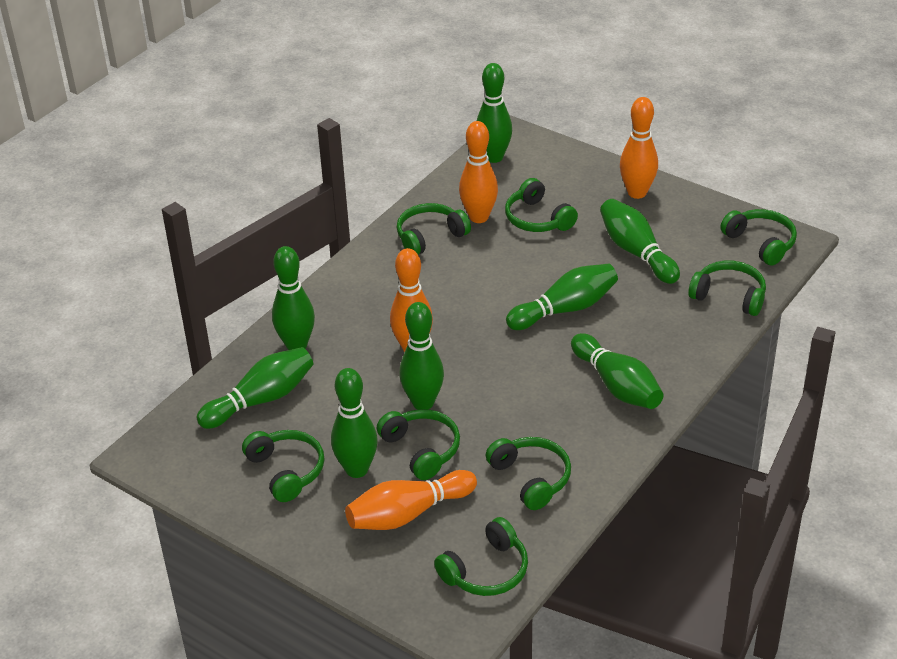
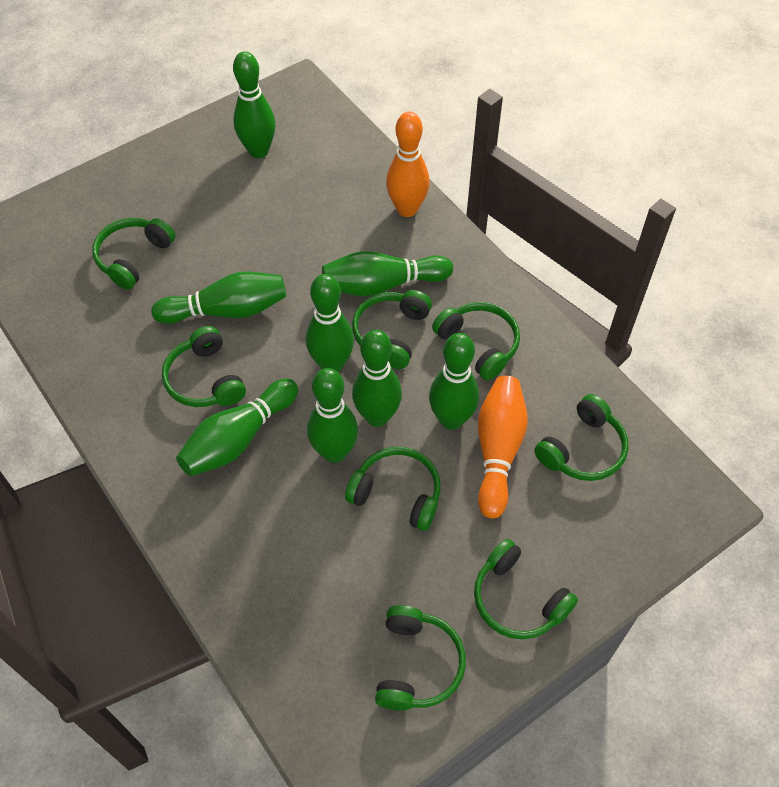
orange bowling pin: 4 -> 2

